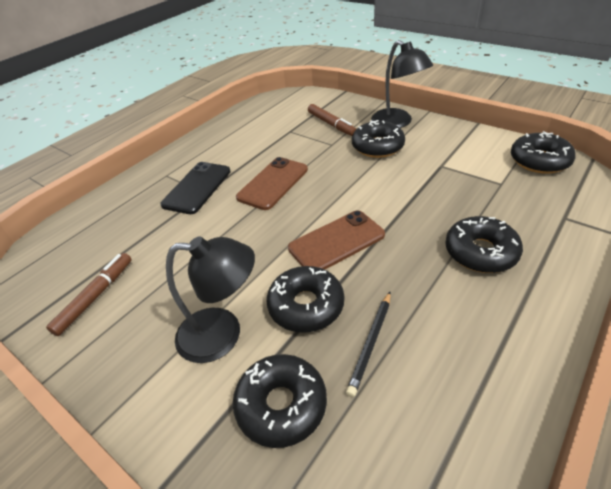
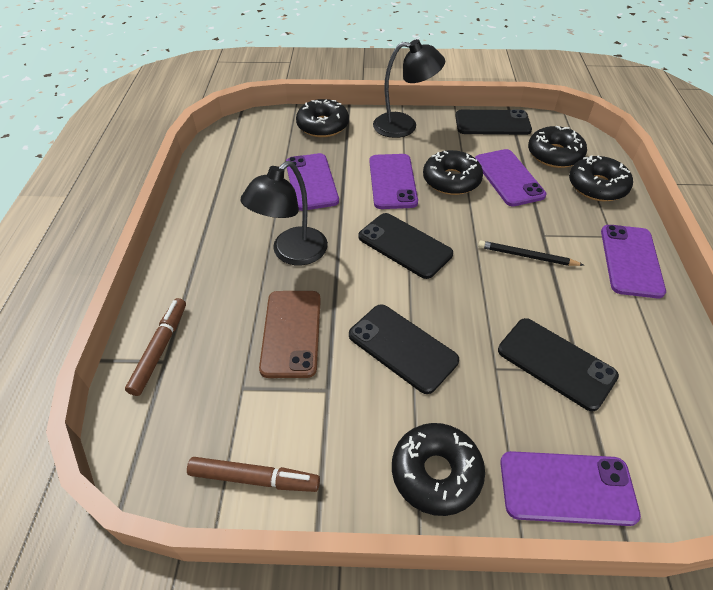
black phone: 1 -> 4
brown phone: 2 -> 1
purple phone: 0 -> 5

